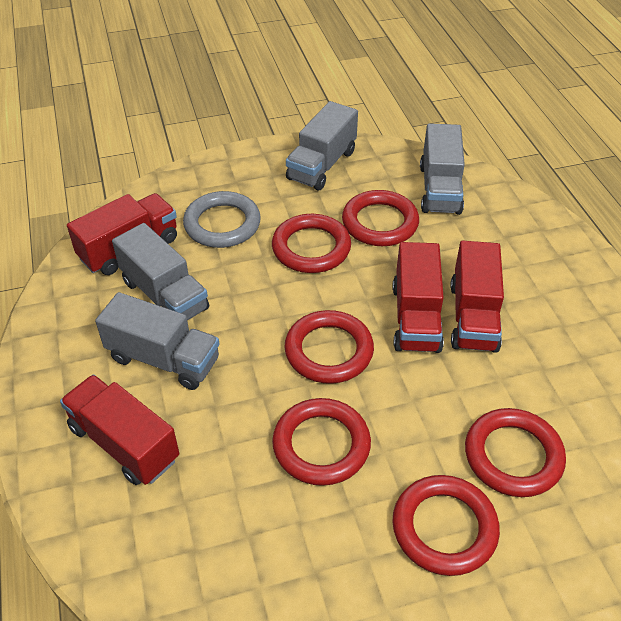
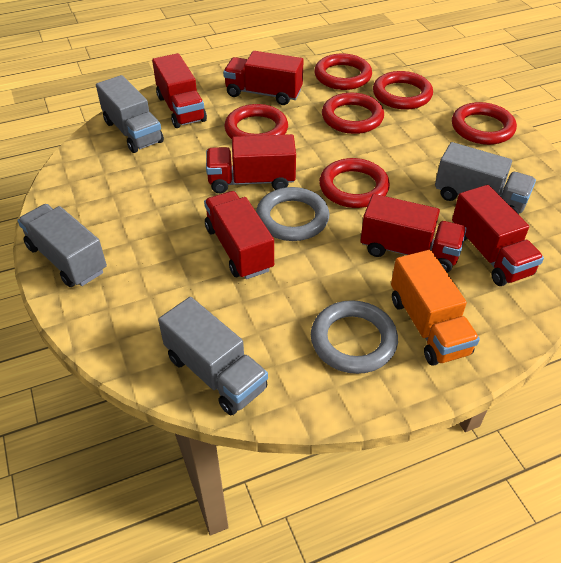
grey ring: 1 -> 2
orange truck: 0 -> 1
red truck: 4 -> 6

